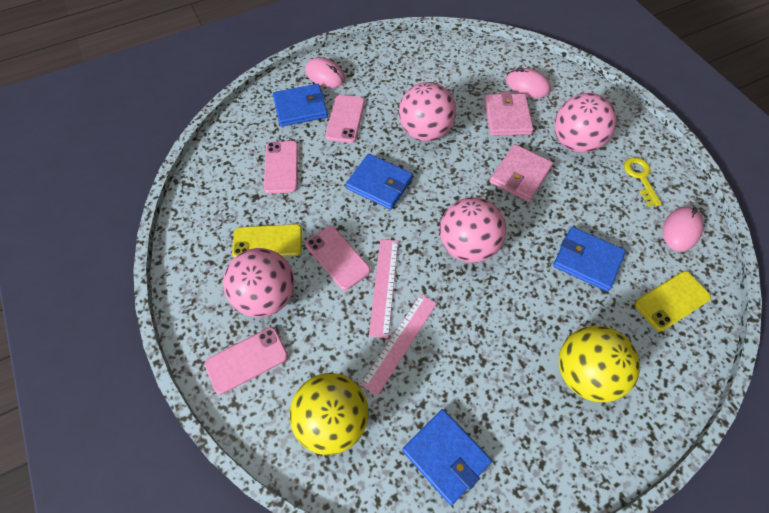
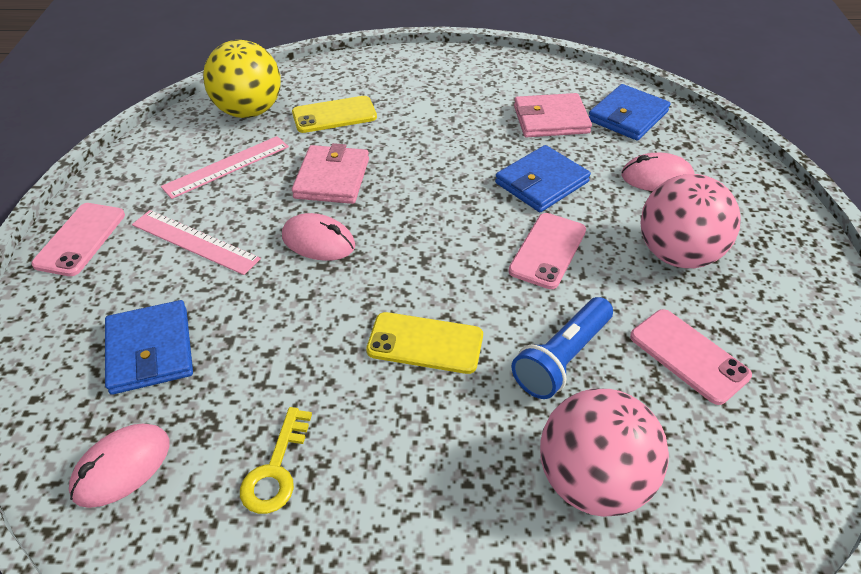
blue flashlight: 0 -> 1
blue wallet: 4 -> 3
pink ball: 4 -> 2
pink phone: 4 -> 3
yellow ball: 2 -> 1

